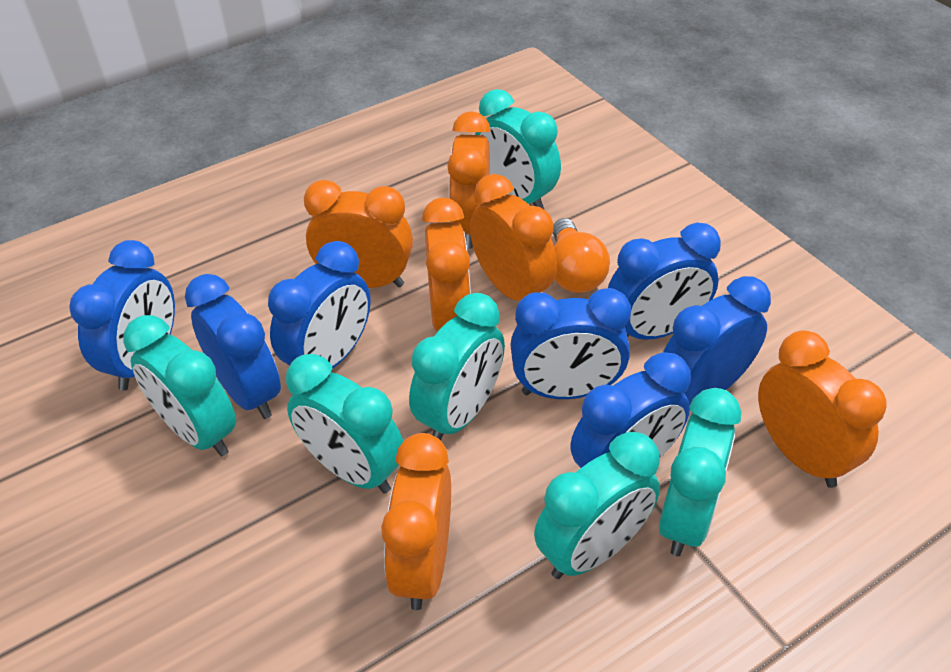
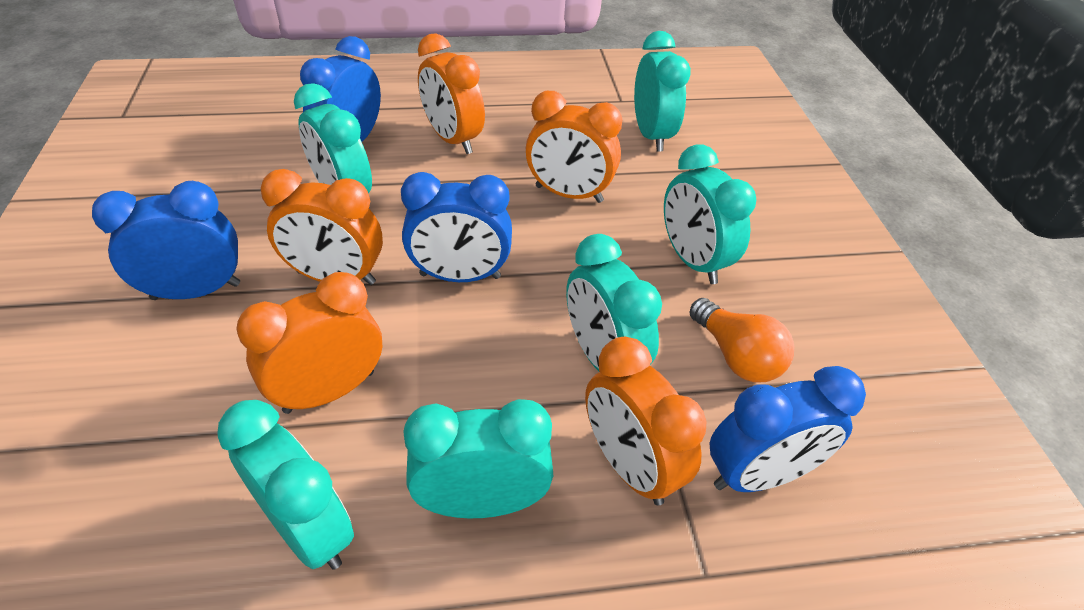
blue clock: 7 -> 4
orange clock: 6 -> 5

